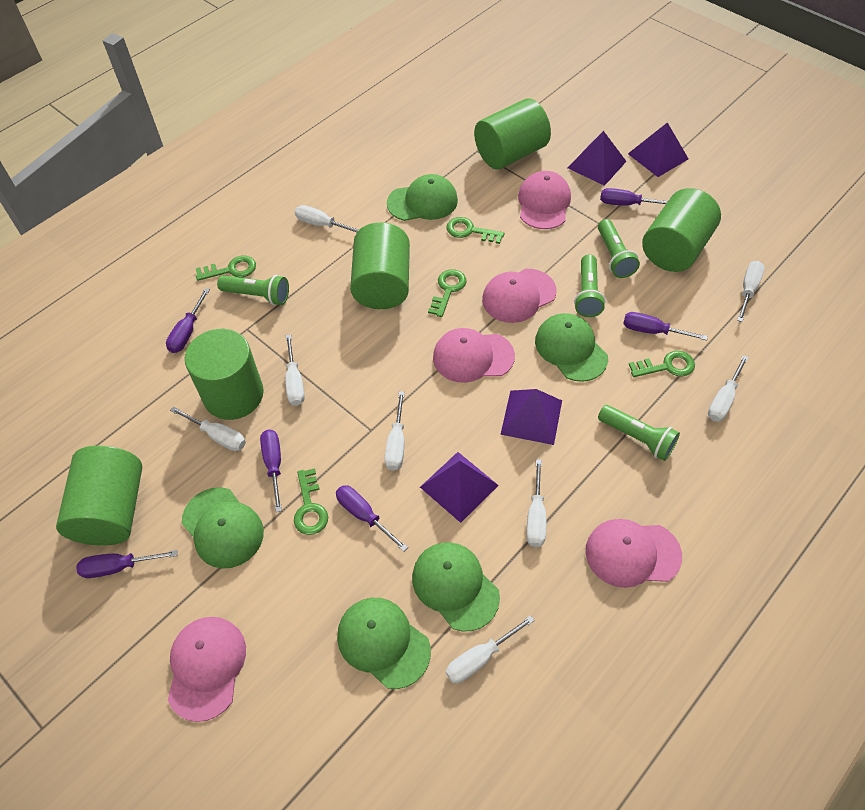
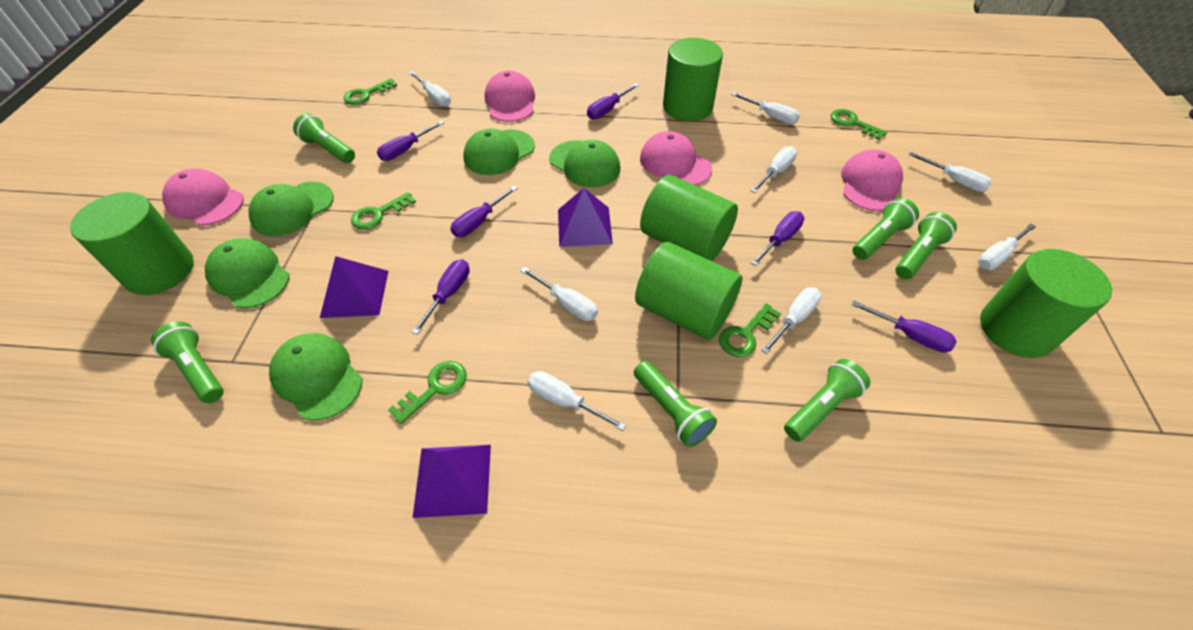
green flashlight: 4 -> 6
pink cap: 5 -> 4
purple pyramid: 4 -> 3

